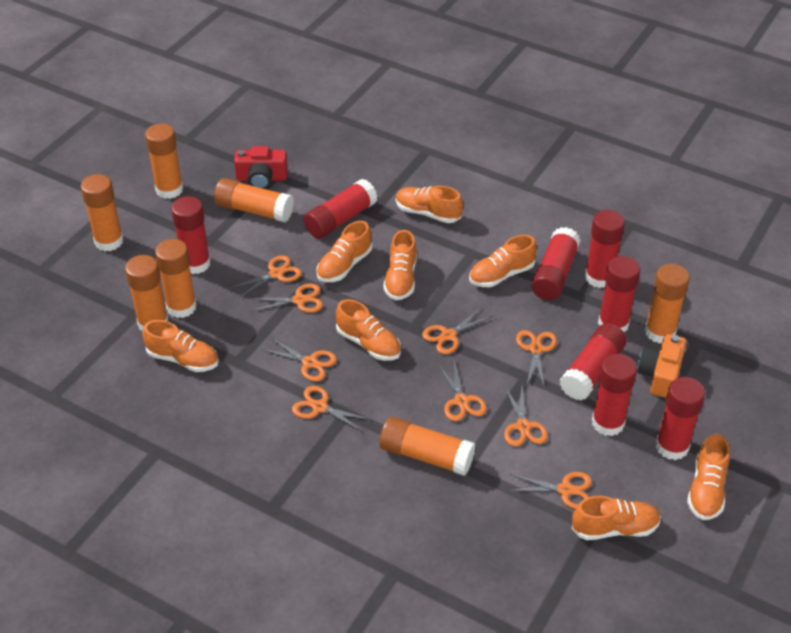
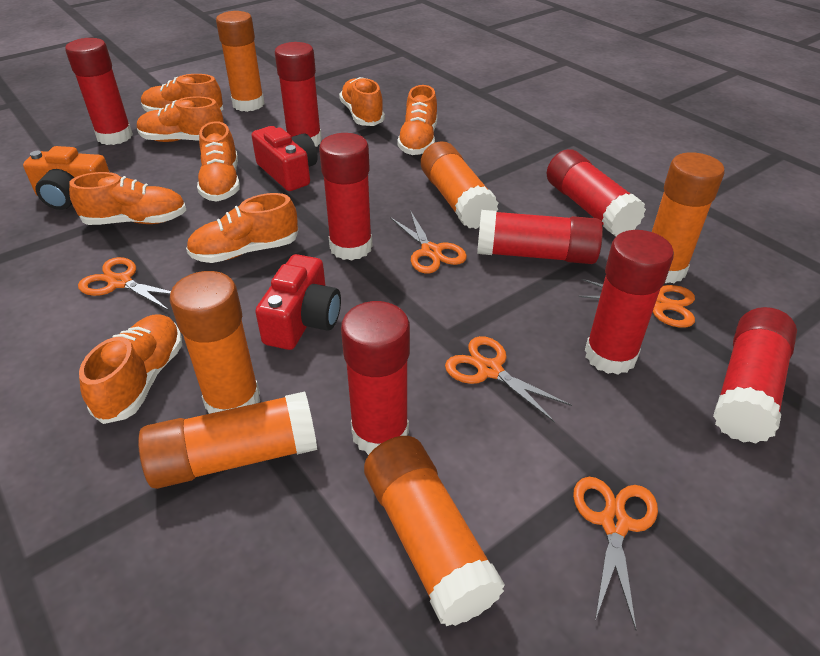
orange glue stick: 7 -> 6
orange scissors: 9 -> 5
red camera: 1 -> 2

